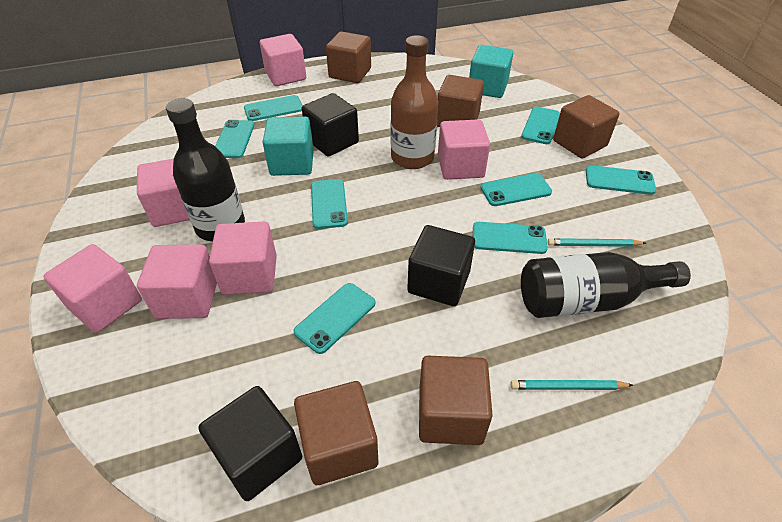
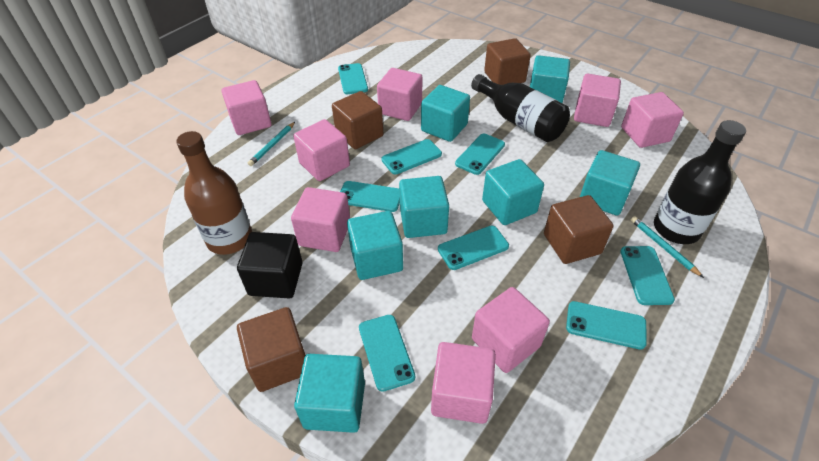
black cube: 3 -> 1
brown cube: 5 -> 4
pink cube: 6 -> 8
turquoise cube: 2 -> 7

